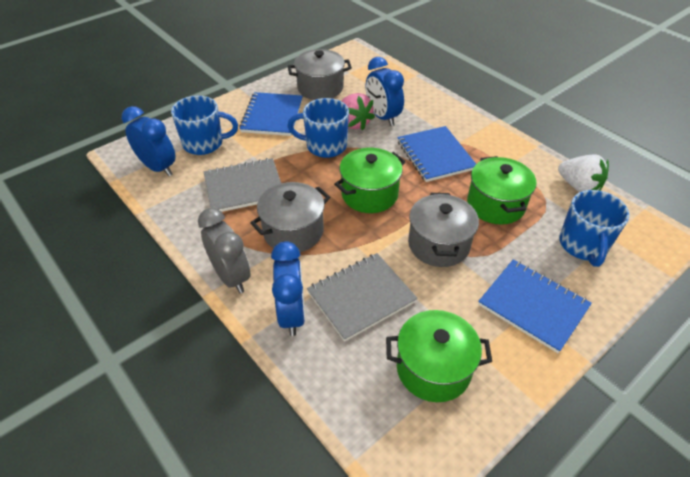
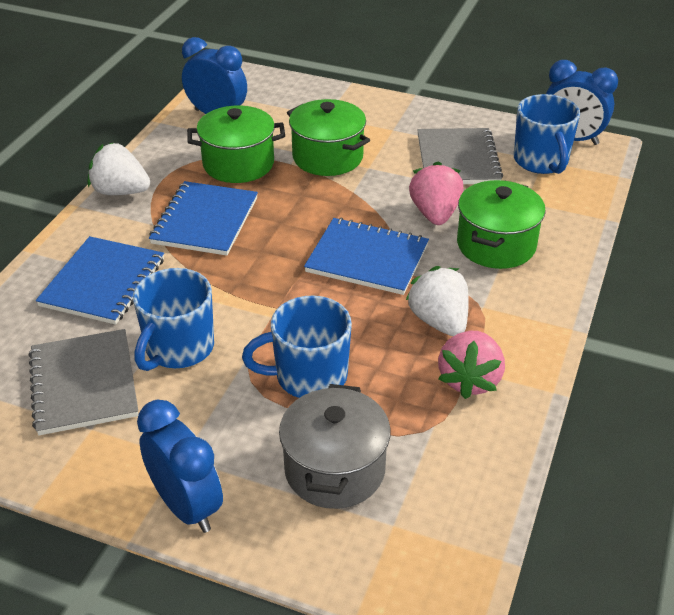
grey clock: 1 -> 0
grey pot: 3 -> 1
pink strawberry: 1 -> 2
white strawberry: 1 -> 2

